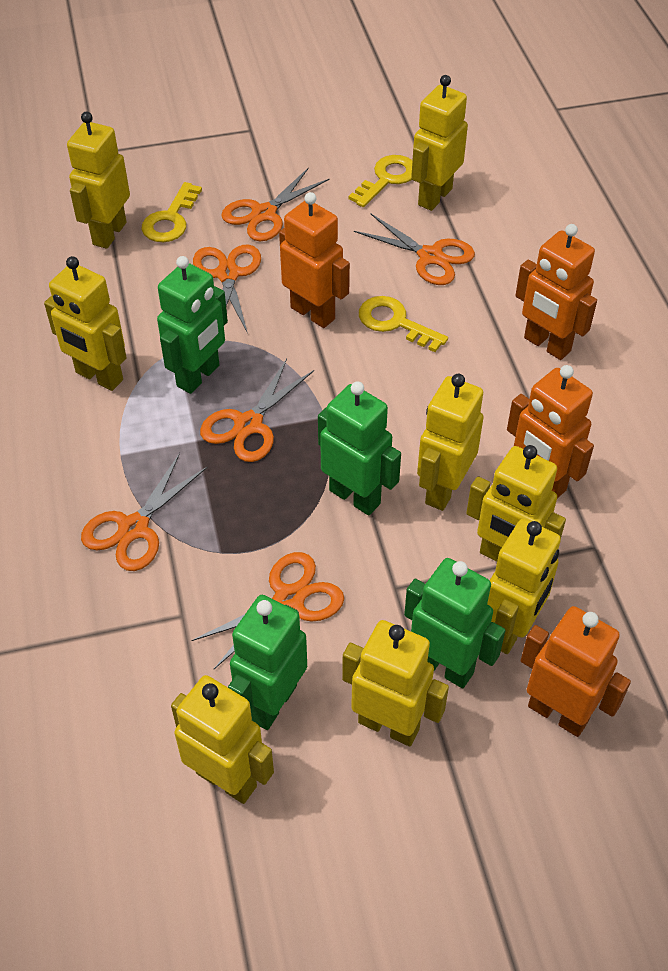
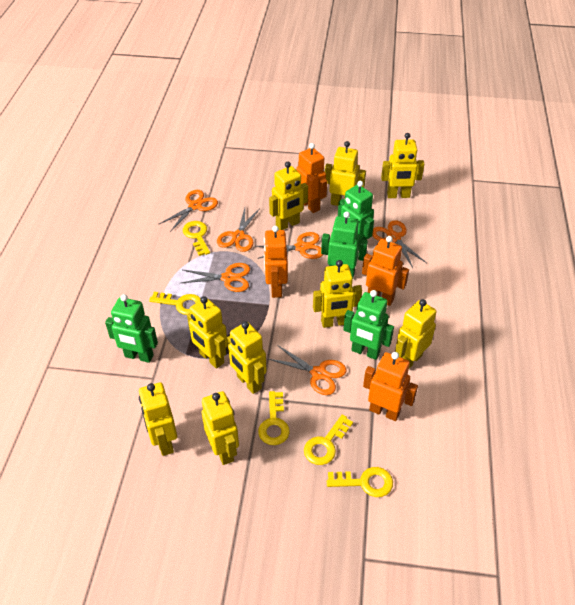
yellow key: 3 -> 5
yellow robot: 8 -> 9

